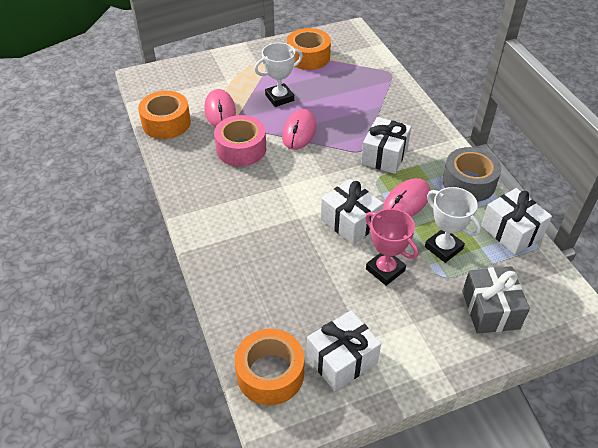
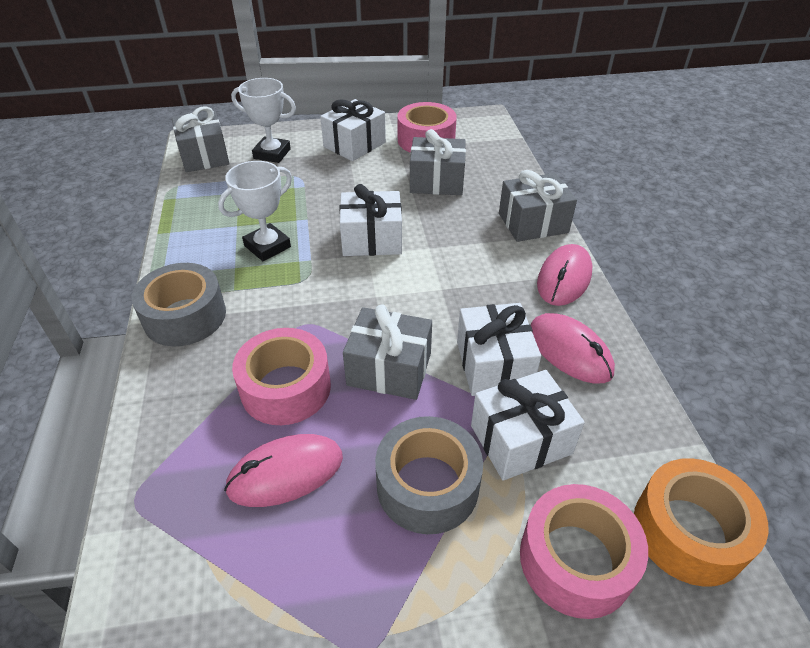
grey gift: 1 -> 4
grey tape: 1 -> 2
orange tape: 3 -> 1
pink tape: 1 -> 3
pink trophy: 1 -> 0

